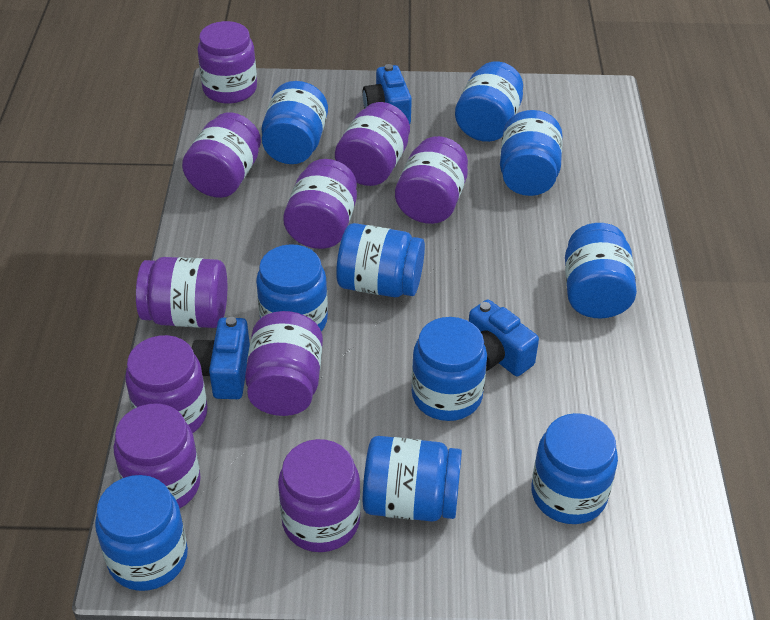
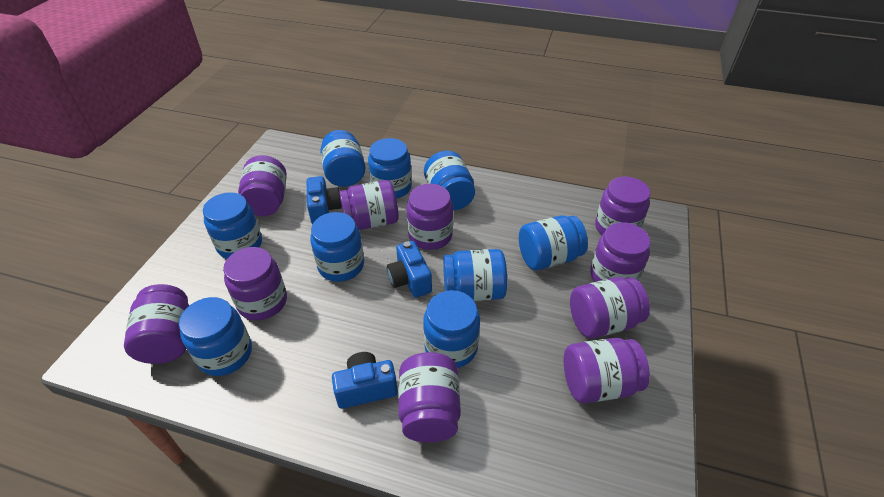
blue jar: 10 -> 9

